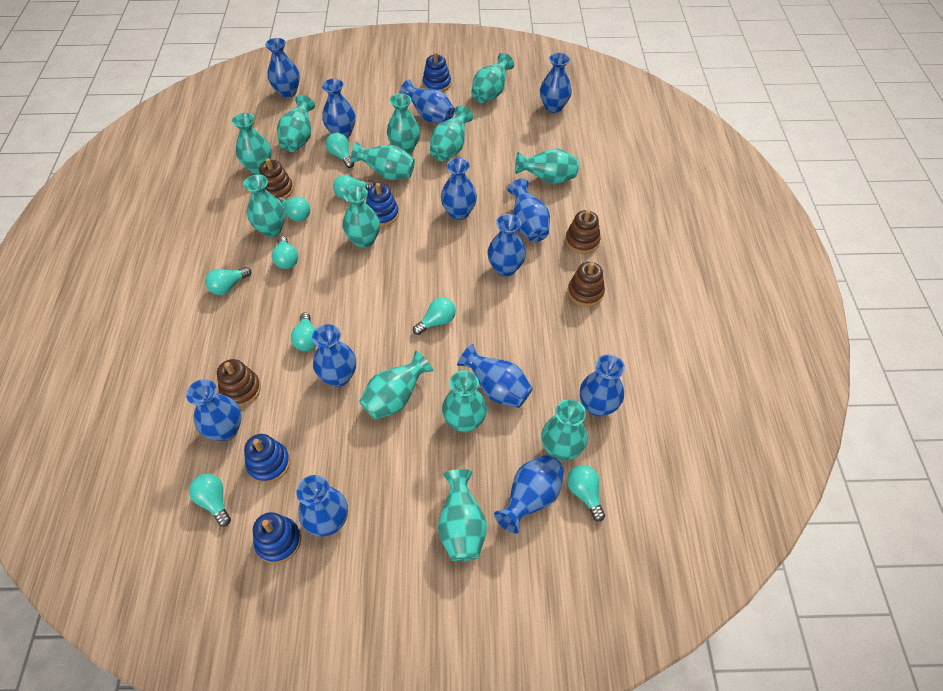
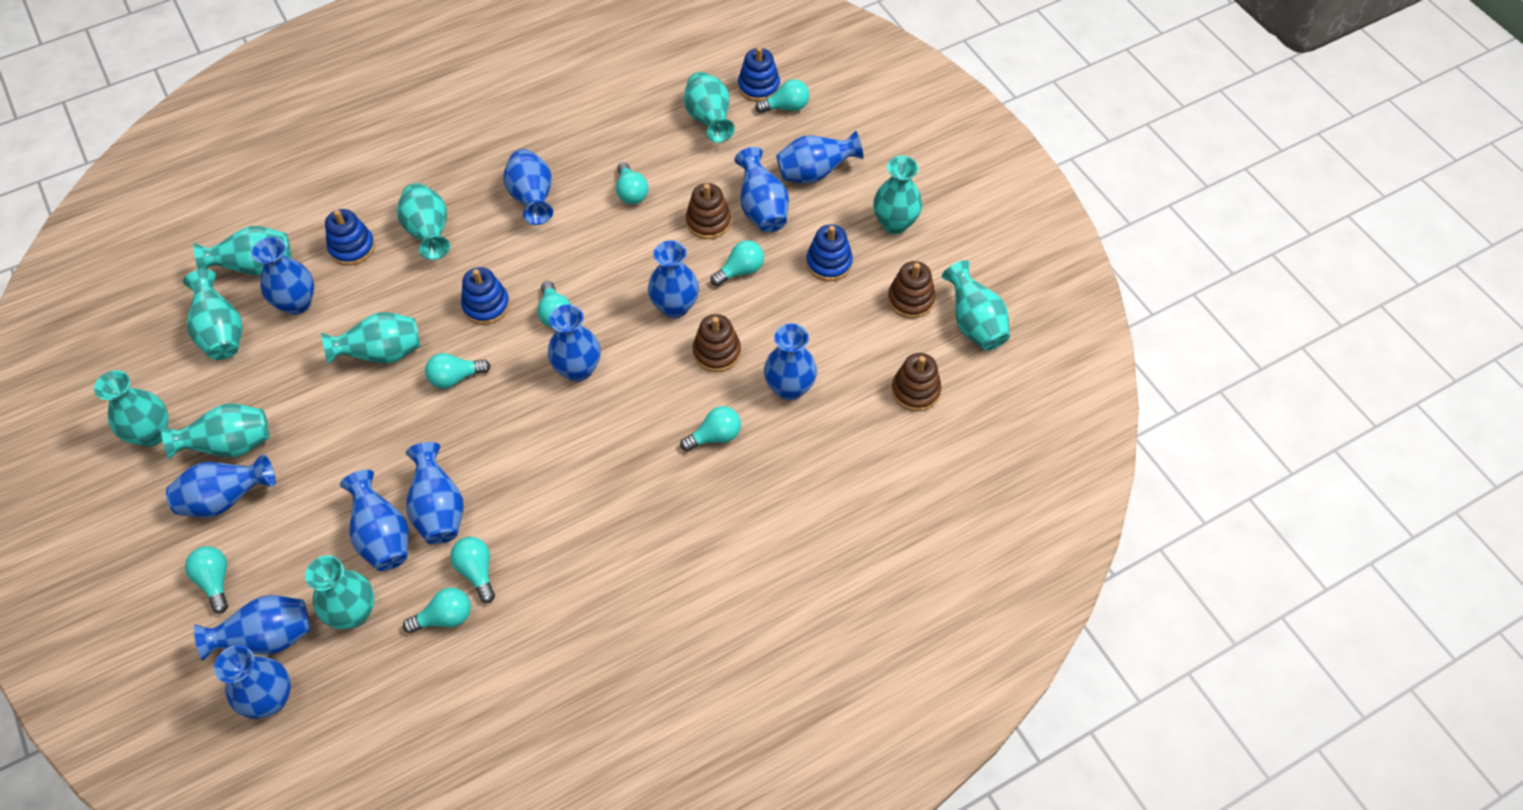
blue vase: 13 -> 12
turquoise vase: 13 -> 10

